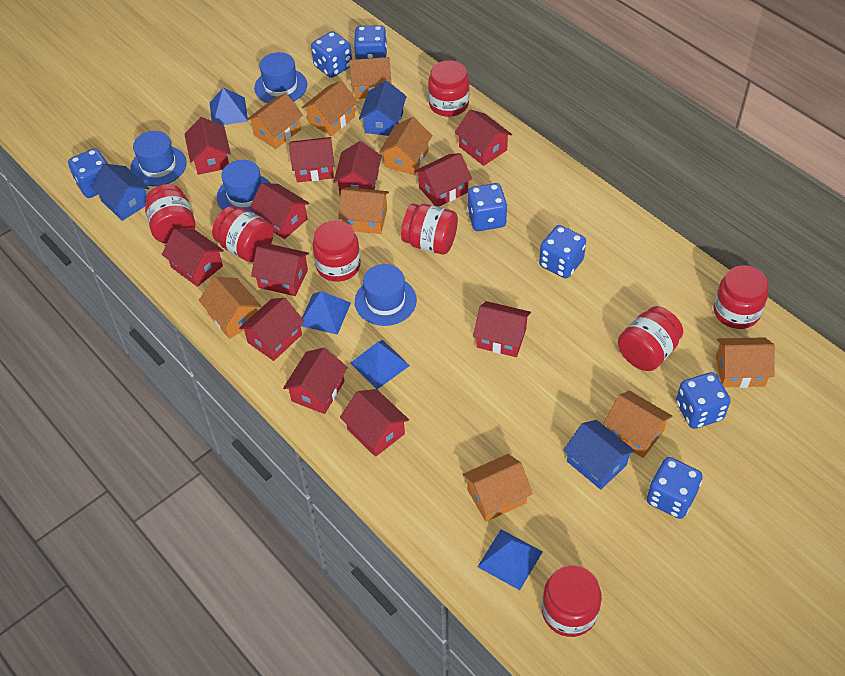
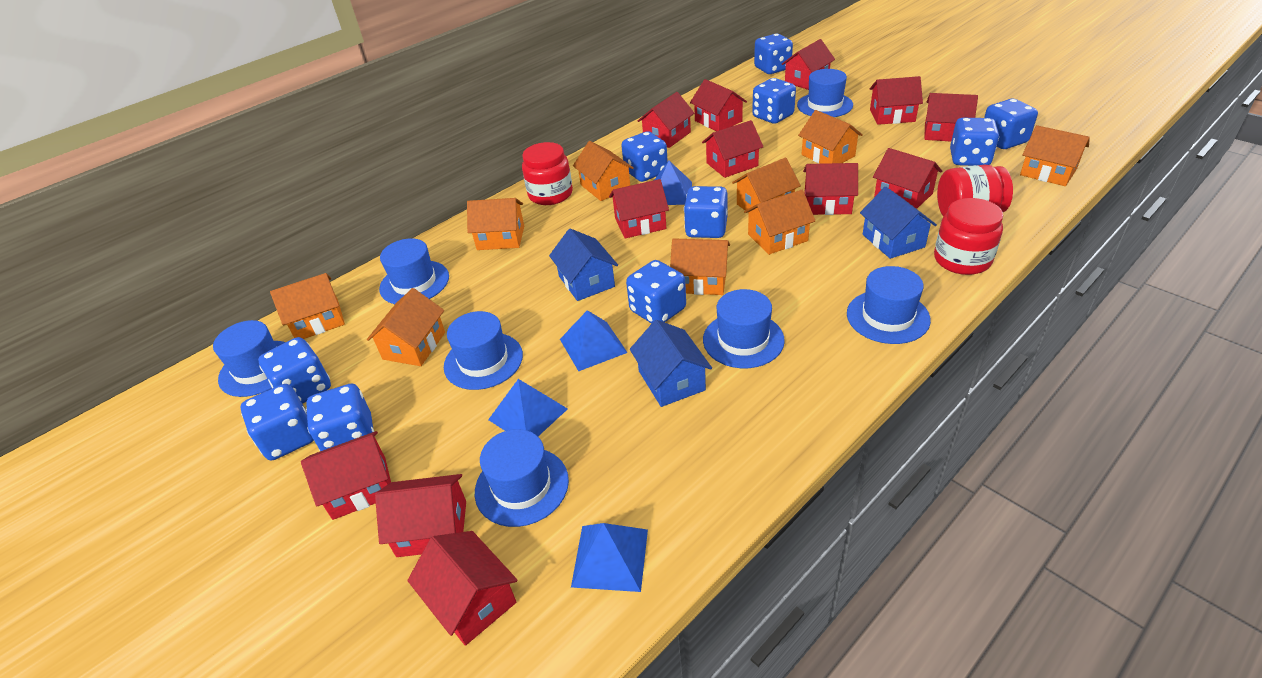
blue dice: 7 -> 10
blue hat: 4 -> 7
red jar: 8 -> 3

